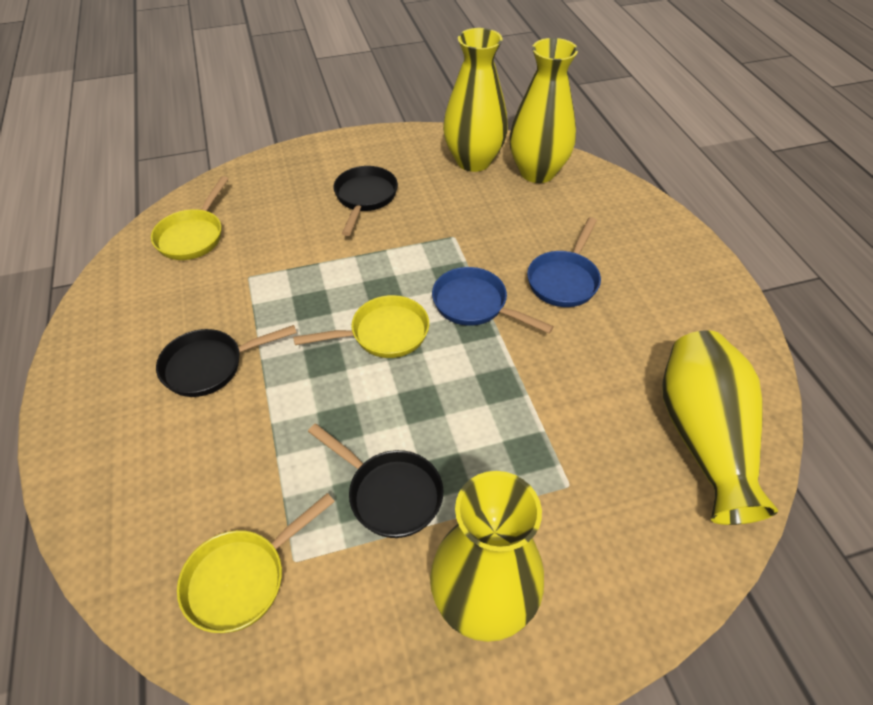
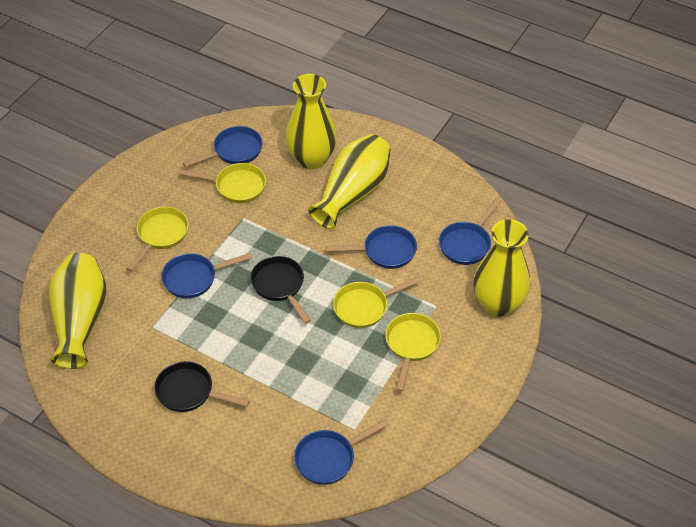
black pan: 3 -> 2
blue pan: 2 -> 5
yellow pan: 3 -> 4

